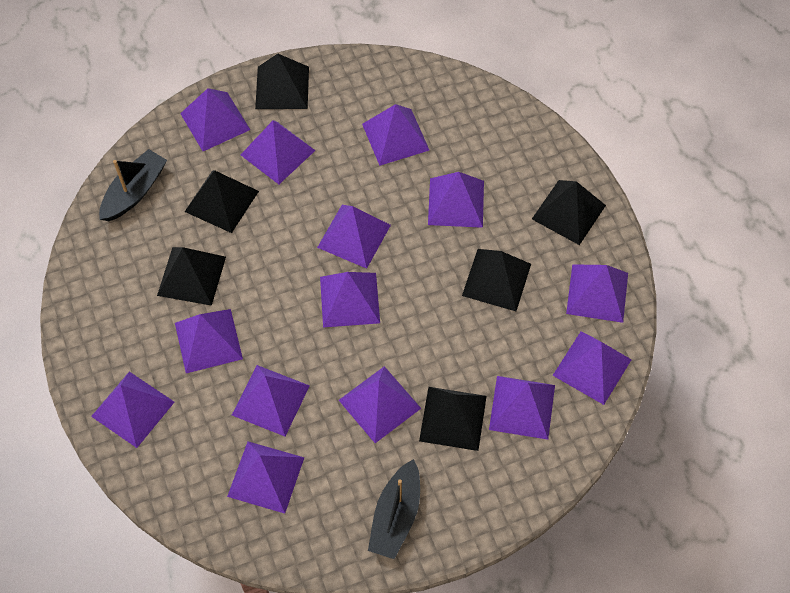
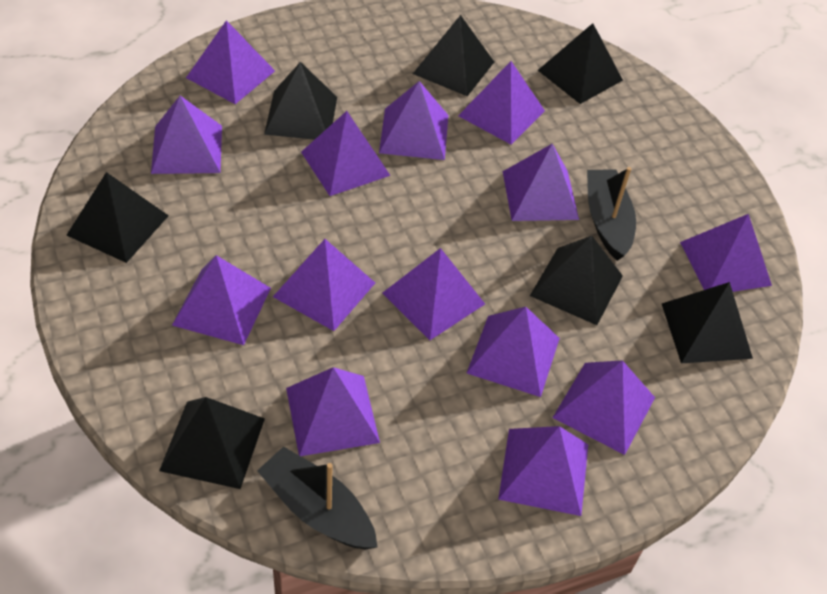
black pyramid: 6 -> 7

